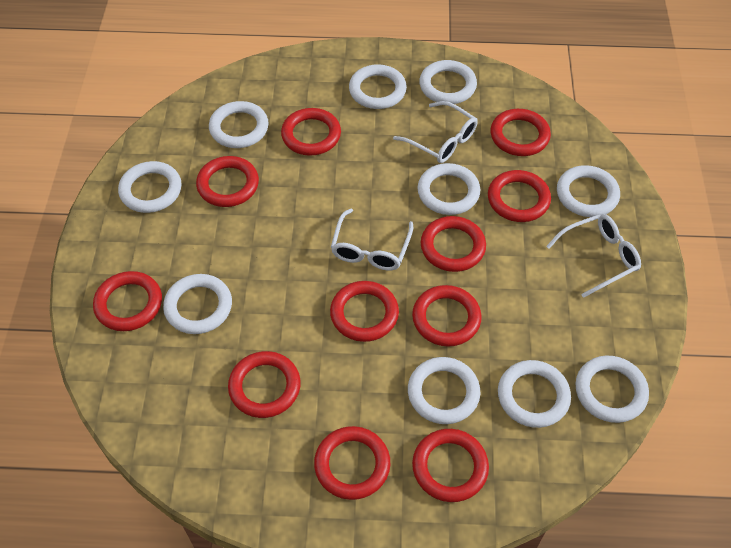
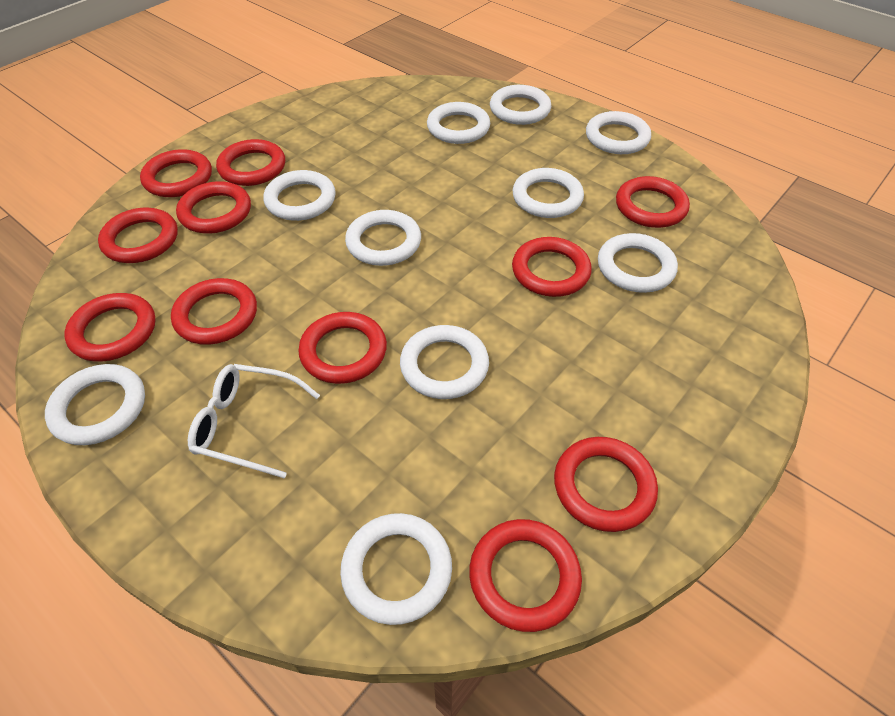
white glasses: 3 -> 1

